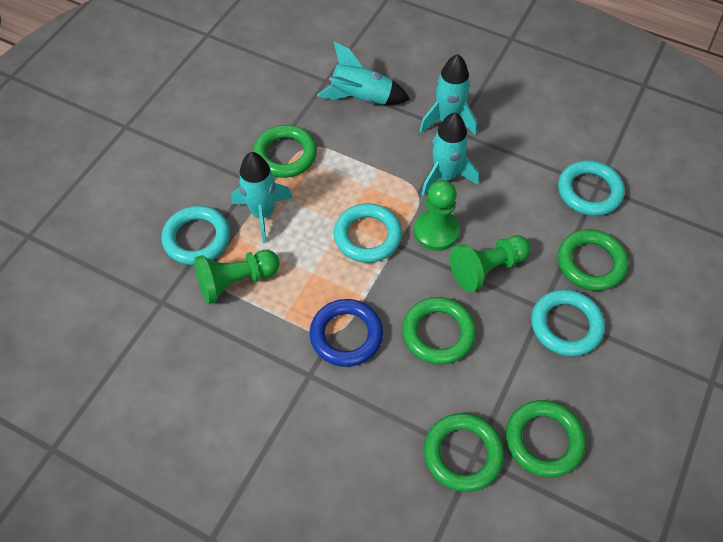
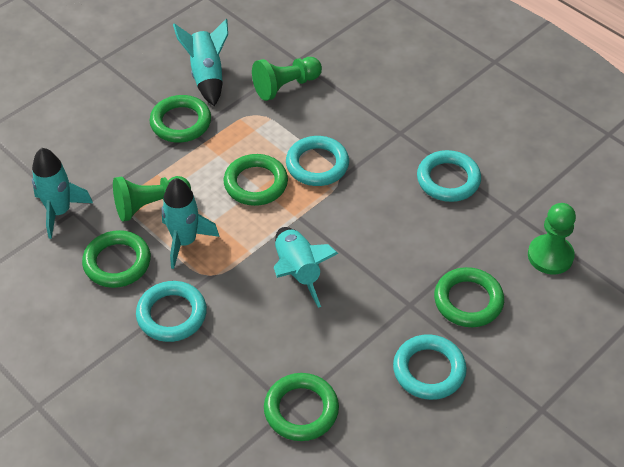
blue ring: 1 -> 0

